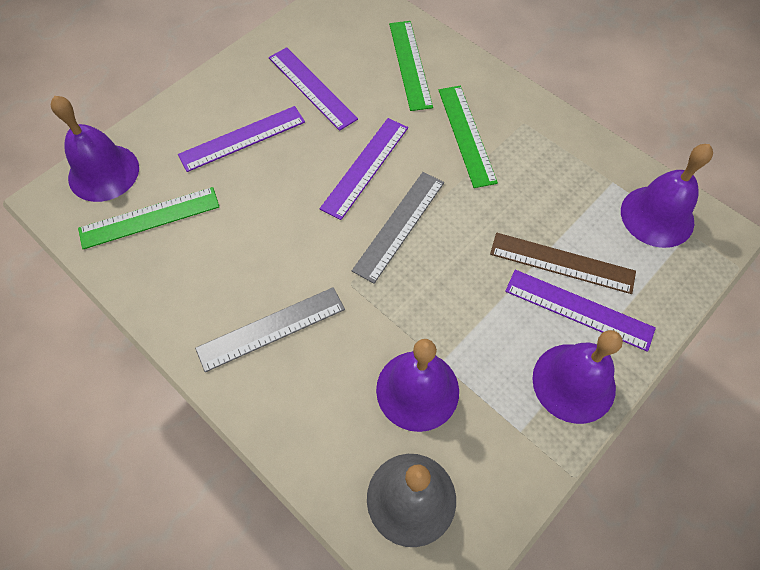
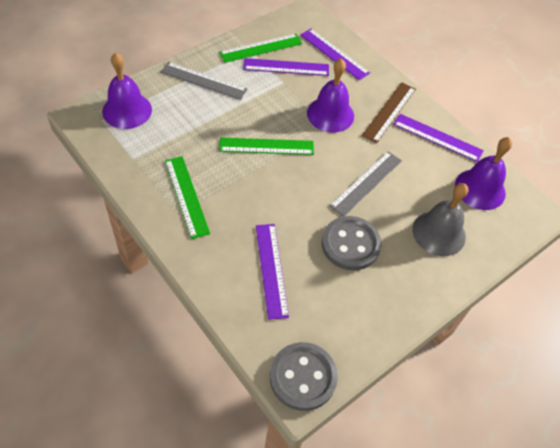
grey button: 0 -> 2
purple bell: 4 -> 3

